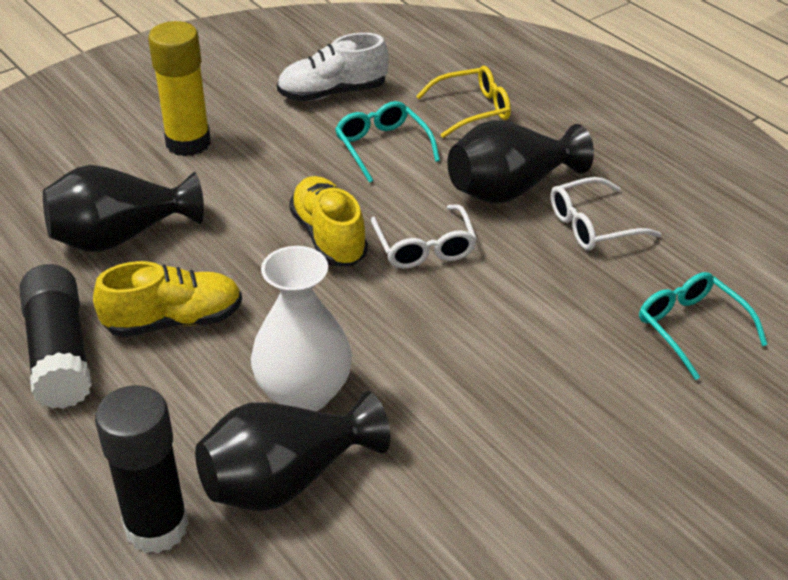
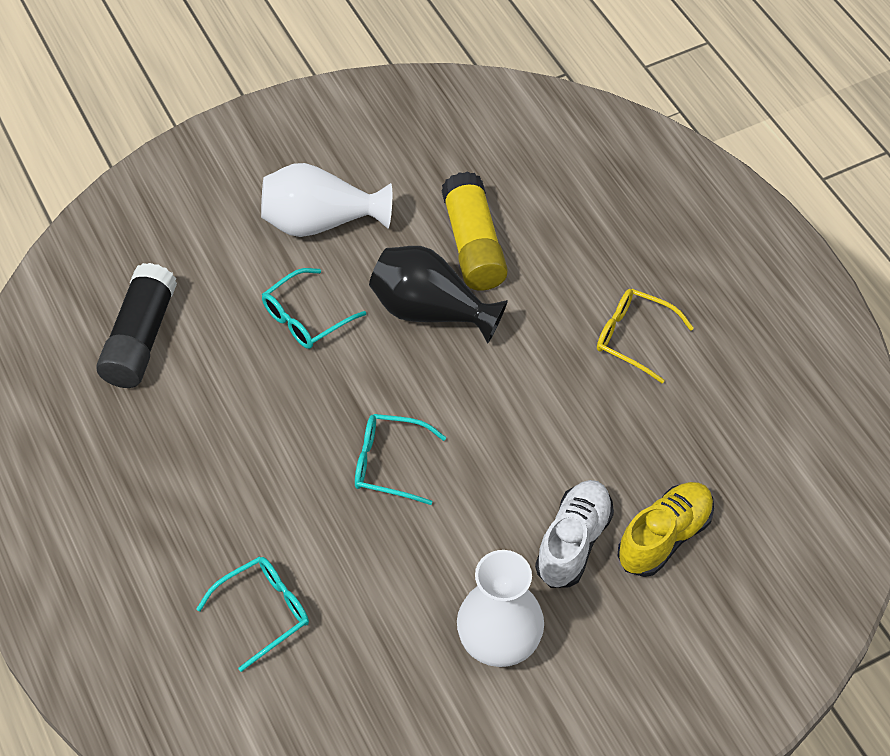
black glue stick: 2 -> 1
black vase: 3 -> 1
turquoise glasses: 2 -> 3
white glasses: 2 -> 0
white vase: 1 -> 2
yellow shoe: 2 -> 1

